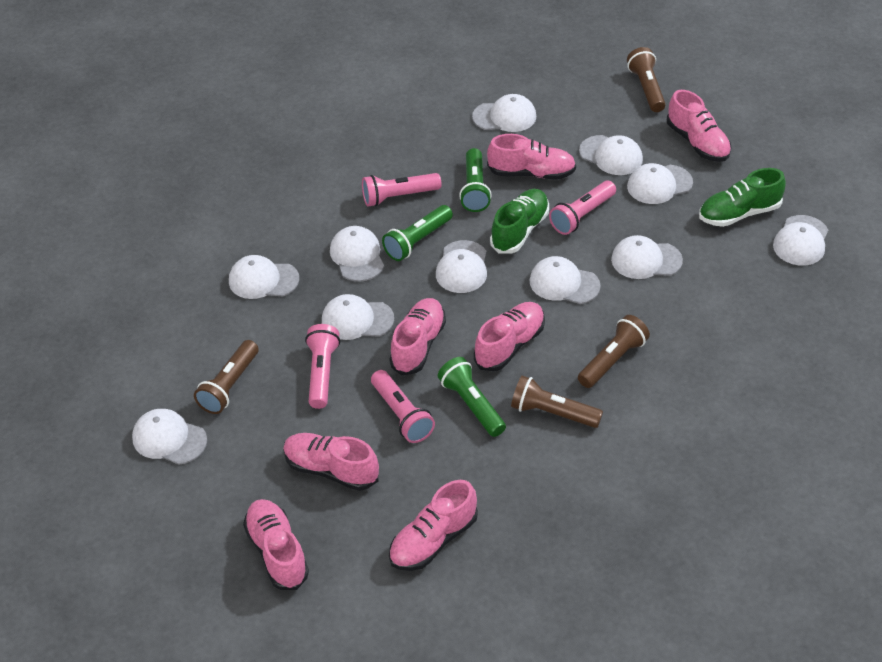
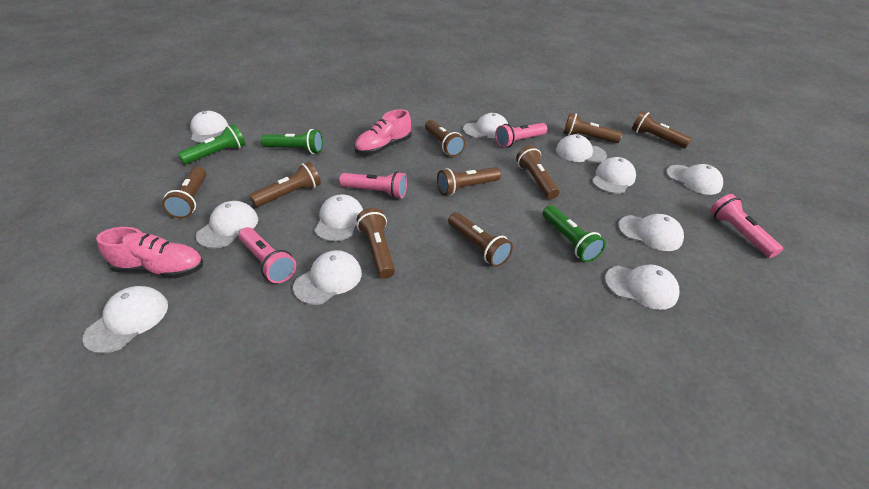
brown flashlight: 4 -> 9
green shoe: 2 -> 0
pink shoe: 7 -> 2

